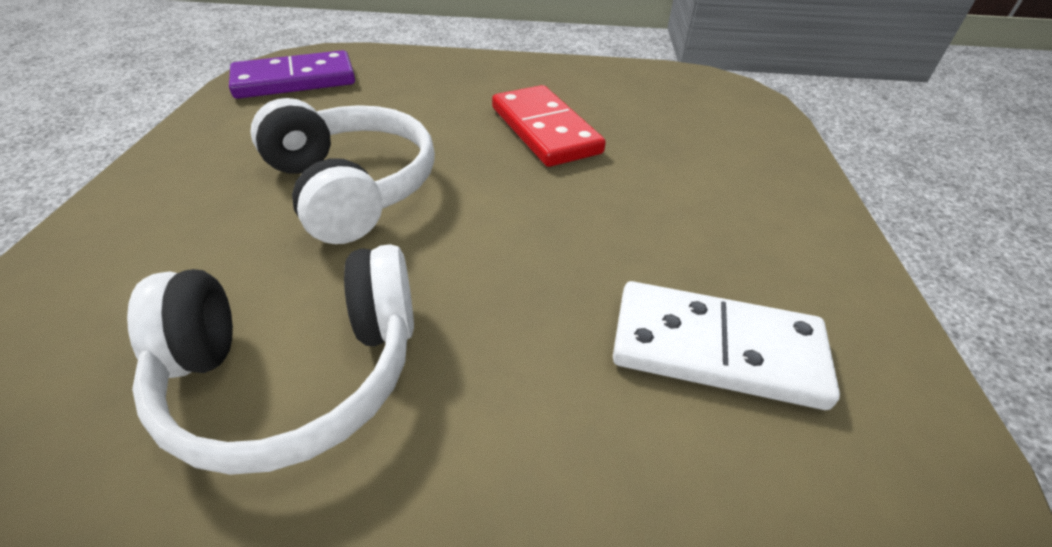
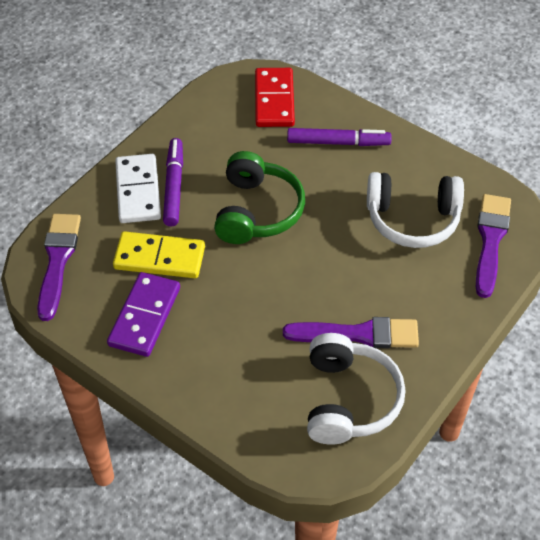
green headphones: 0 -> 1
purple brush: 0 -> 3
purple marker: 0 -> 2
yellow domino: 0 -> 1

